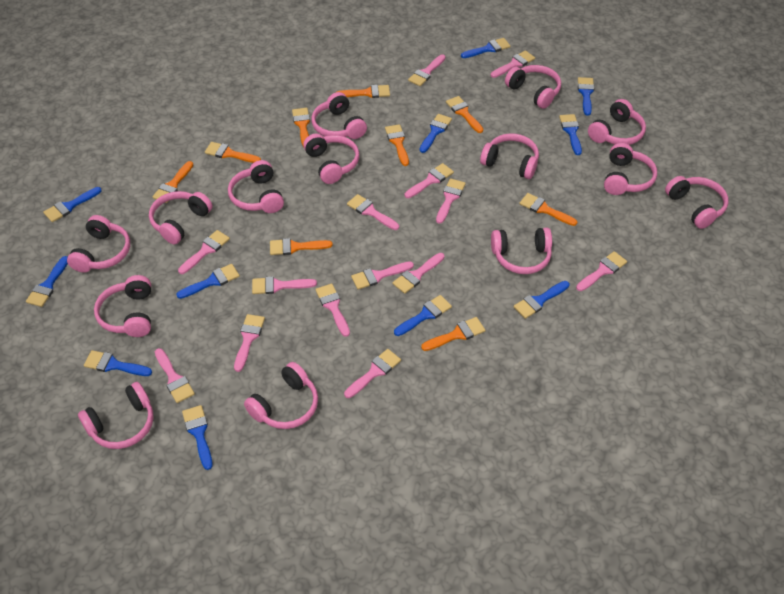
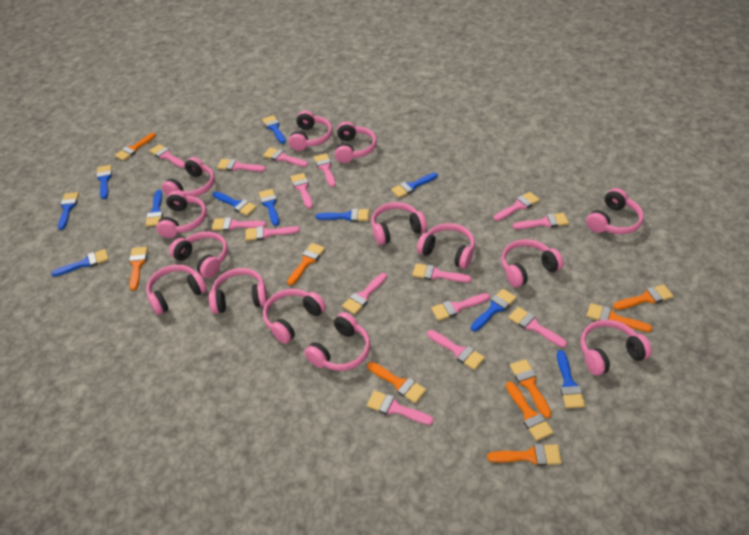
pink brush: 14 -> 15

